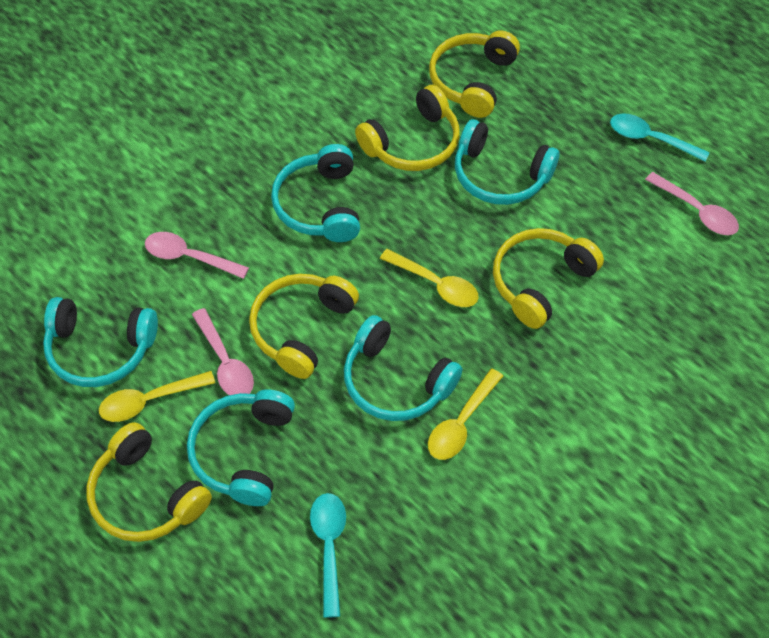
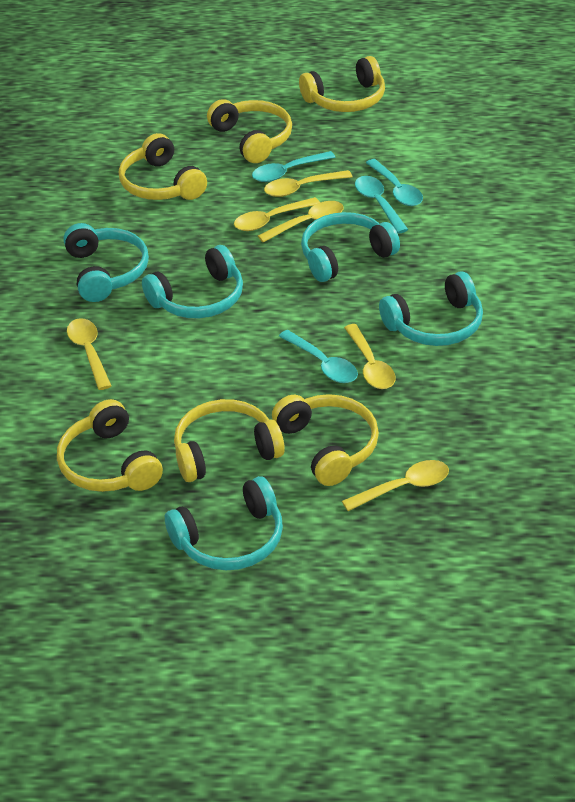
pink spoon: 3 -> 0
turquoise spoon: 2 -> 4
yellow headphones: 5 -> 6
yellow spoon: 3 -> 6

